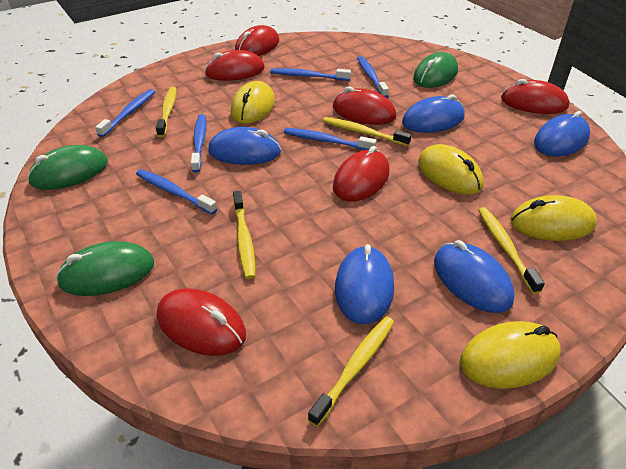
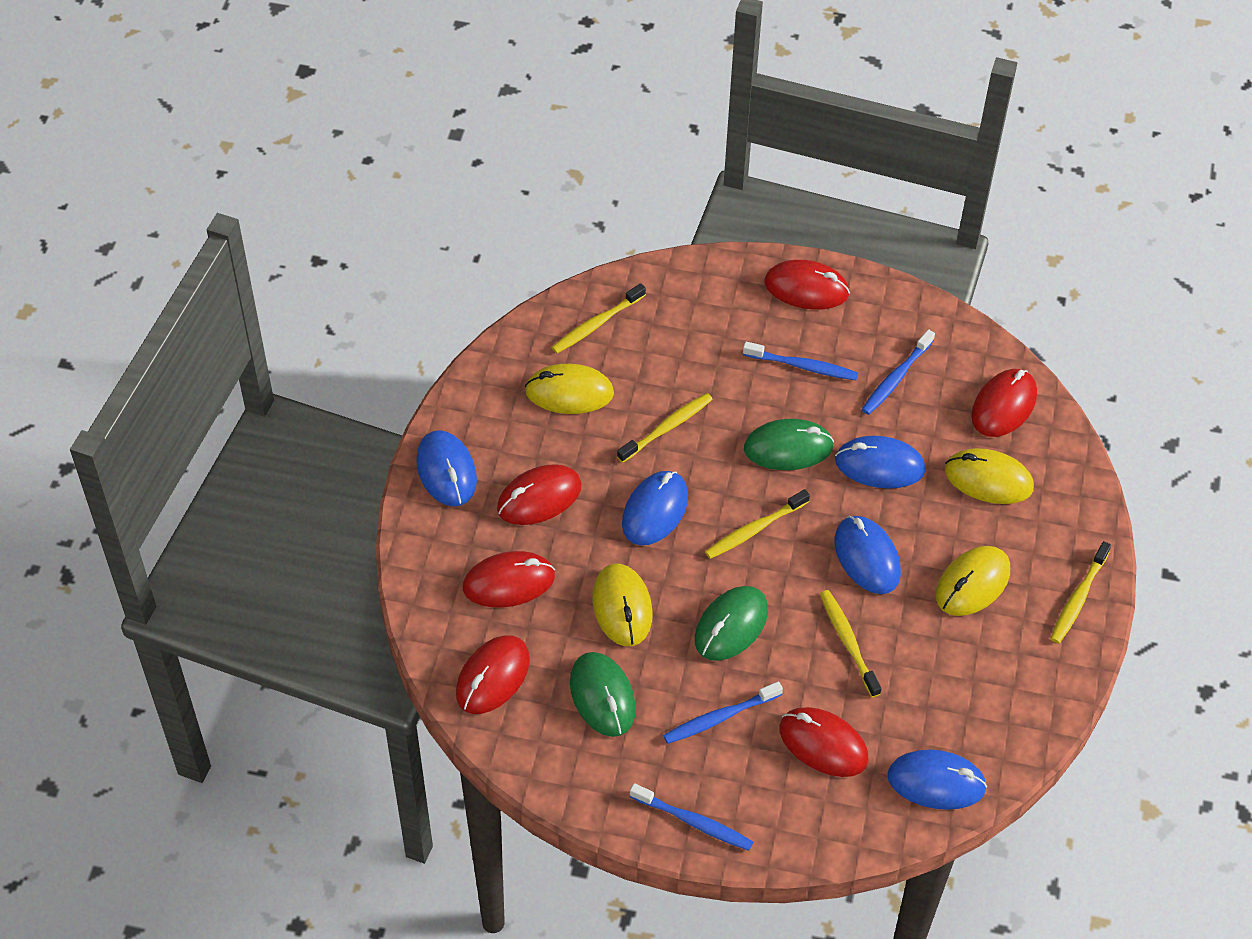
blue toothbrush: 6 -> 4

